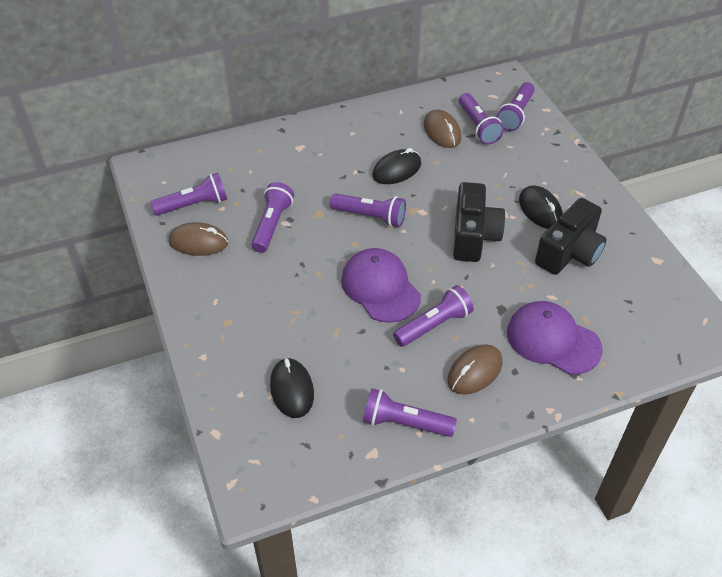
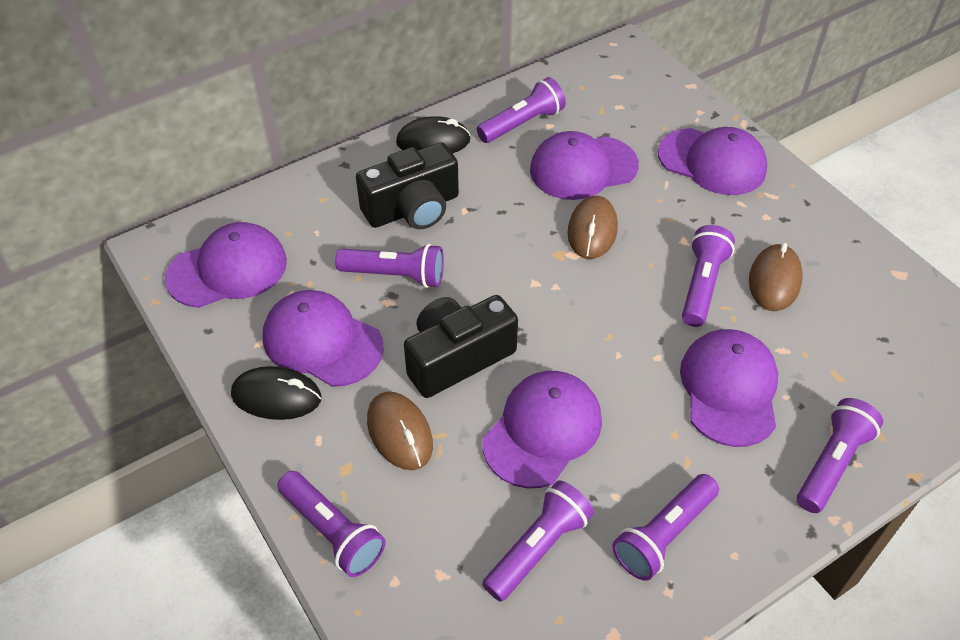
black mouse: 3 -> 2
purple cap: 2 -> 6

